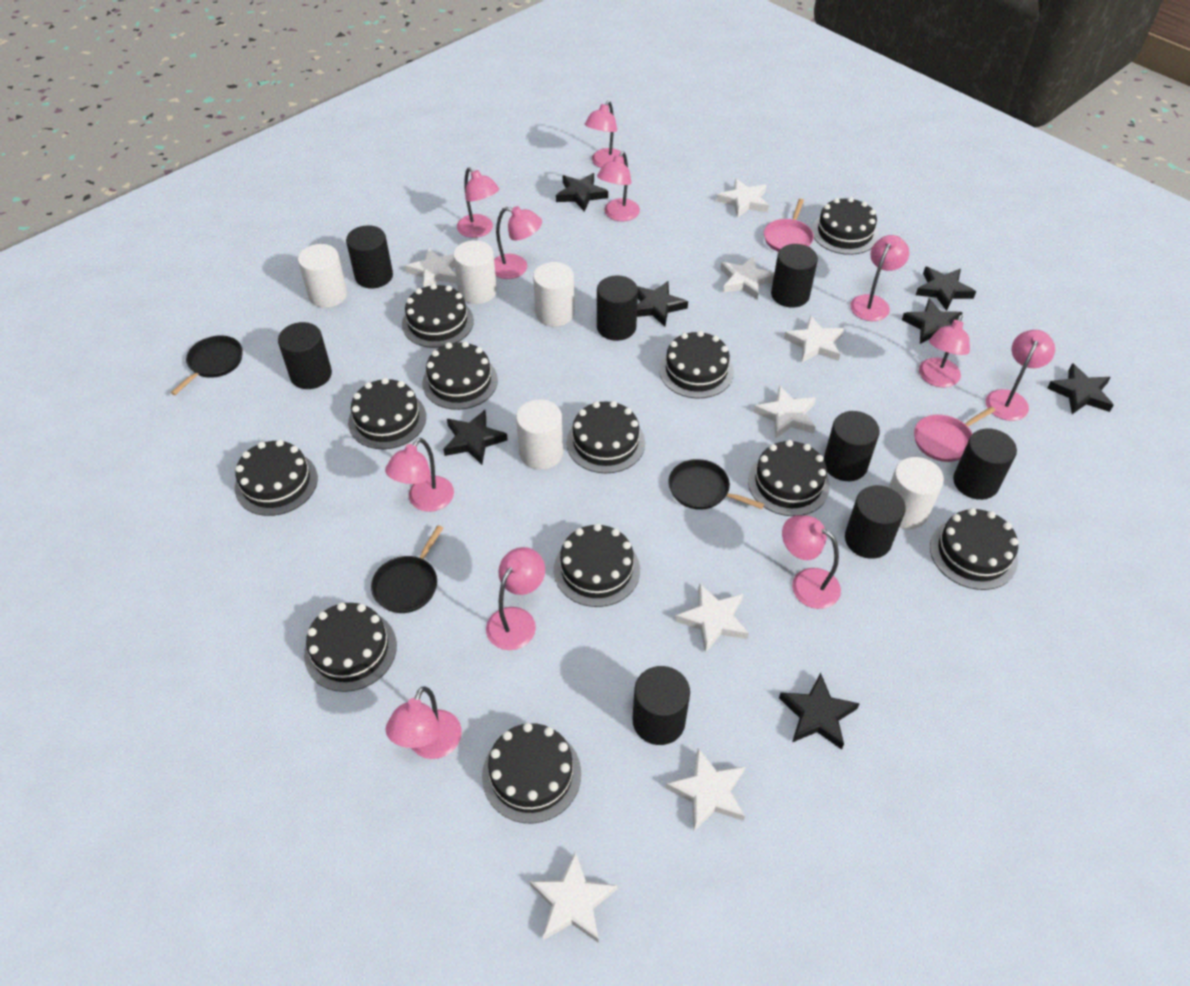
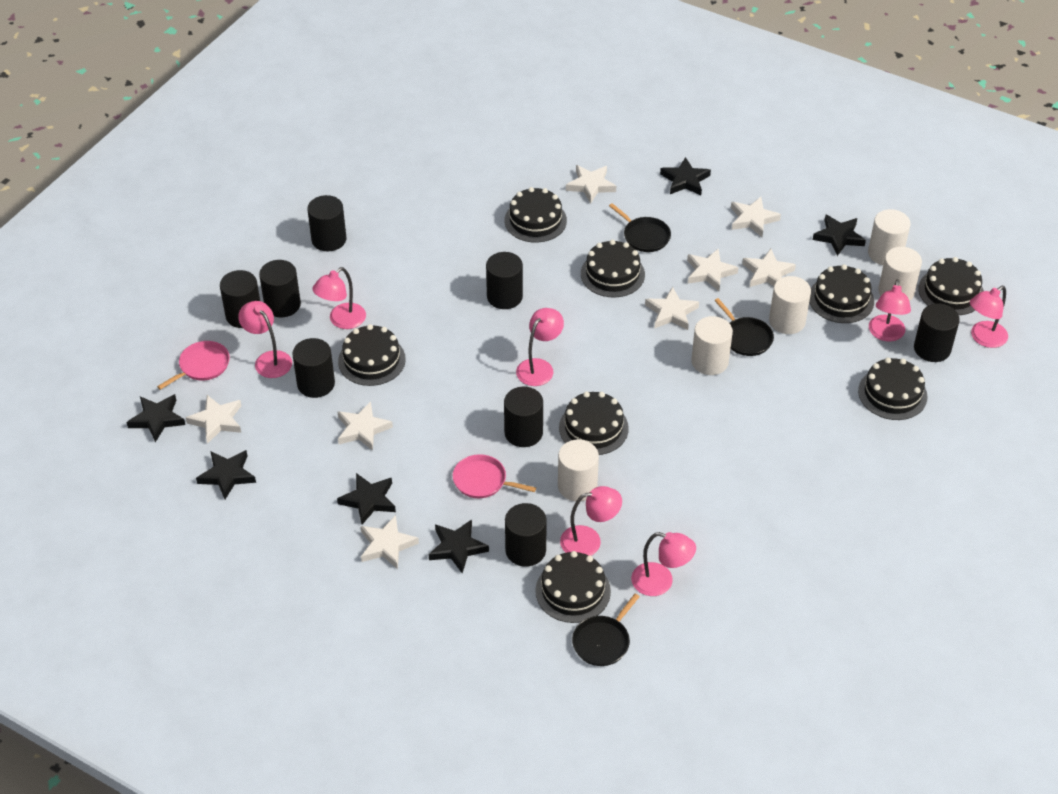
black cake: 12 -> 8
black star: 7 -> 6
pink lamp: 11 -> 7

